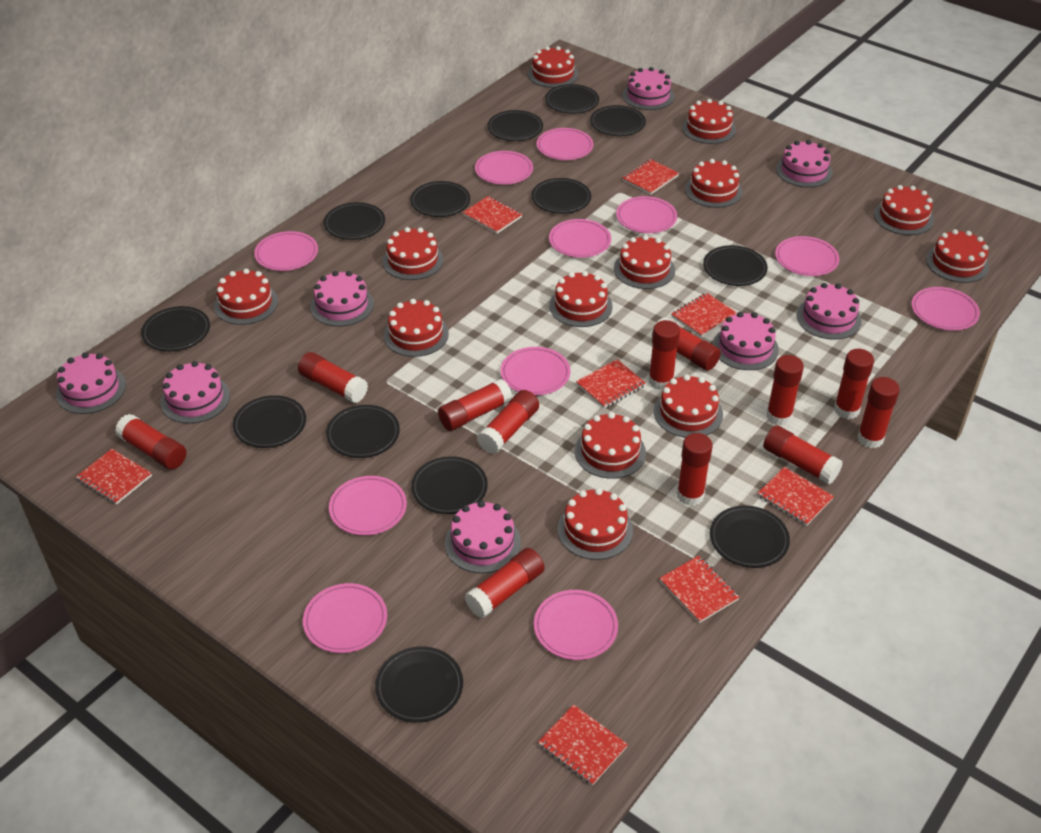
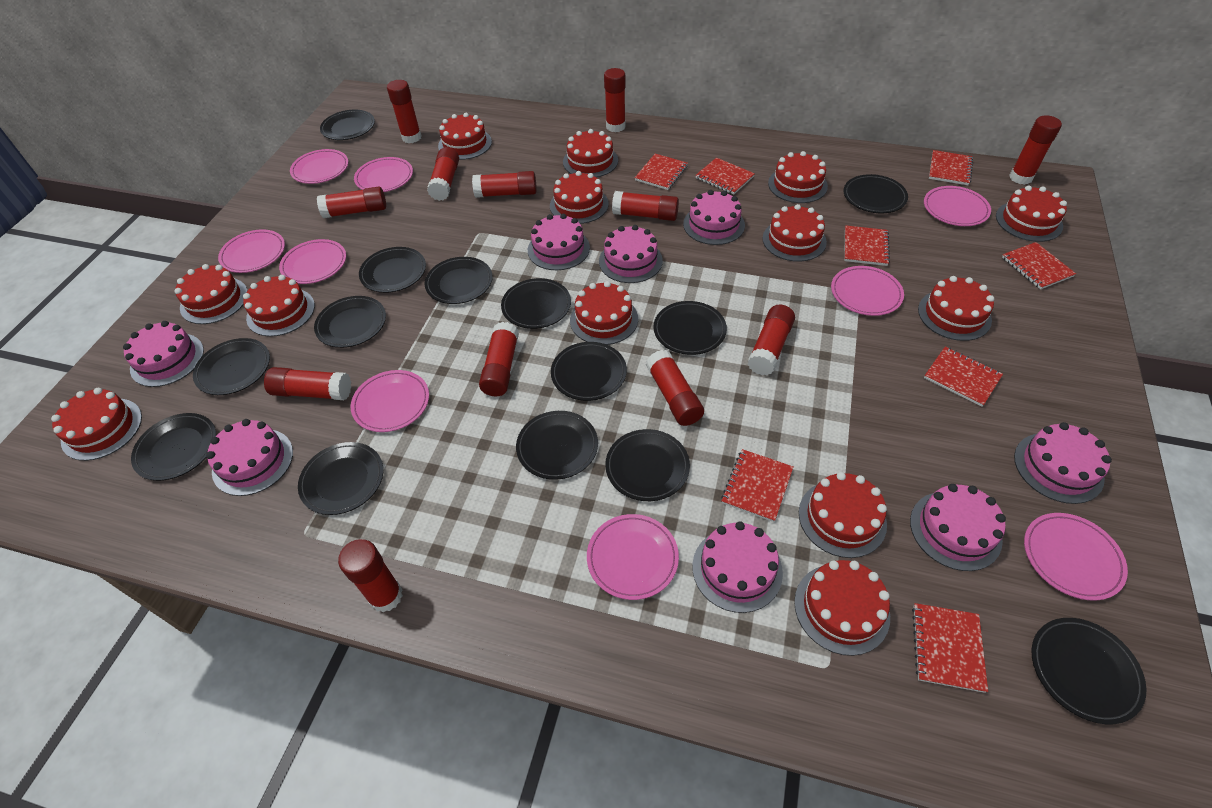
black plate: 13 -> 14
pink plate: 11 -> 9

